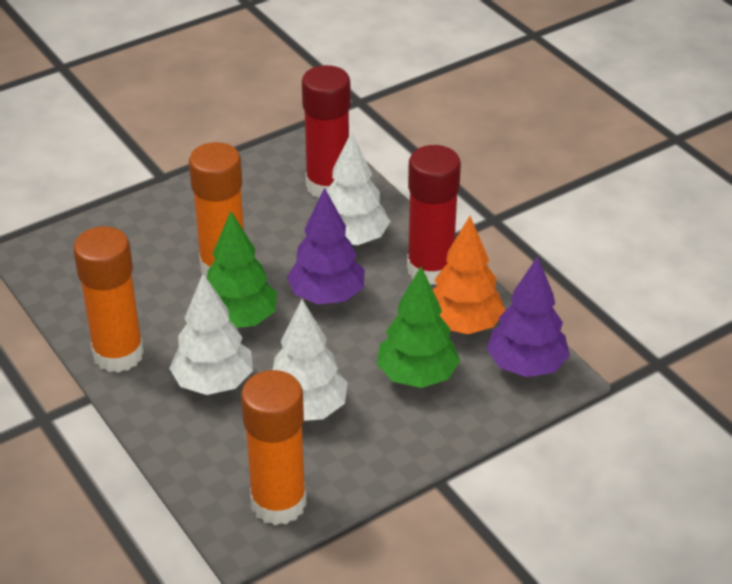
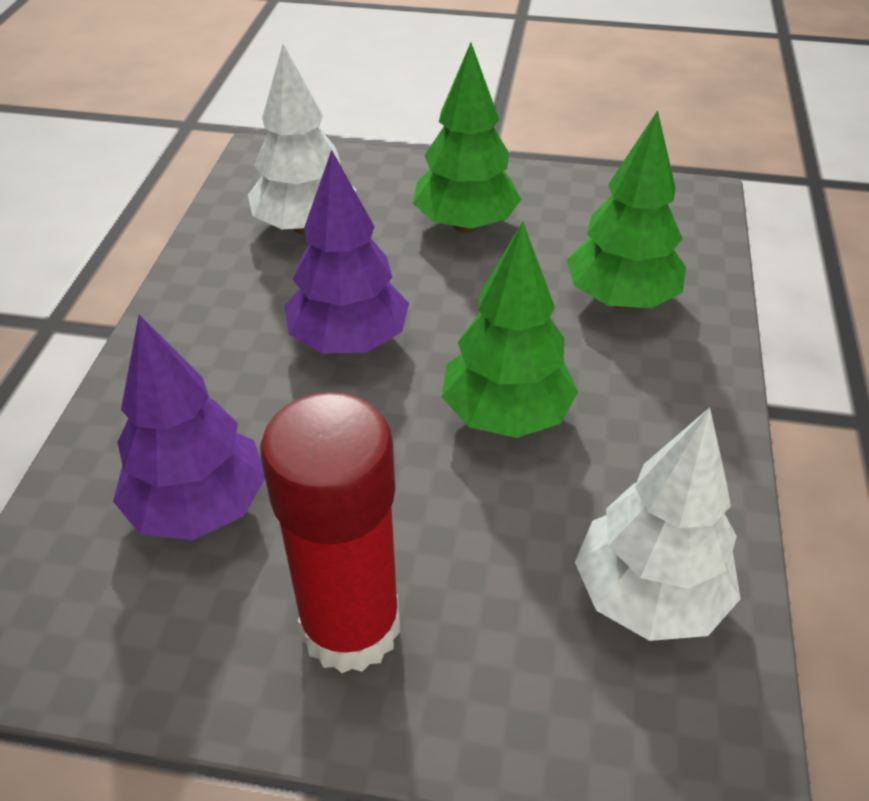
green tree: 2 -> 3
orange glue stick: 3 -> 0
orange tree: 1 -> 0
red glue stick: 2 -> 1
white tree: 3 -> 2

